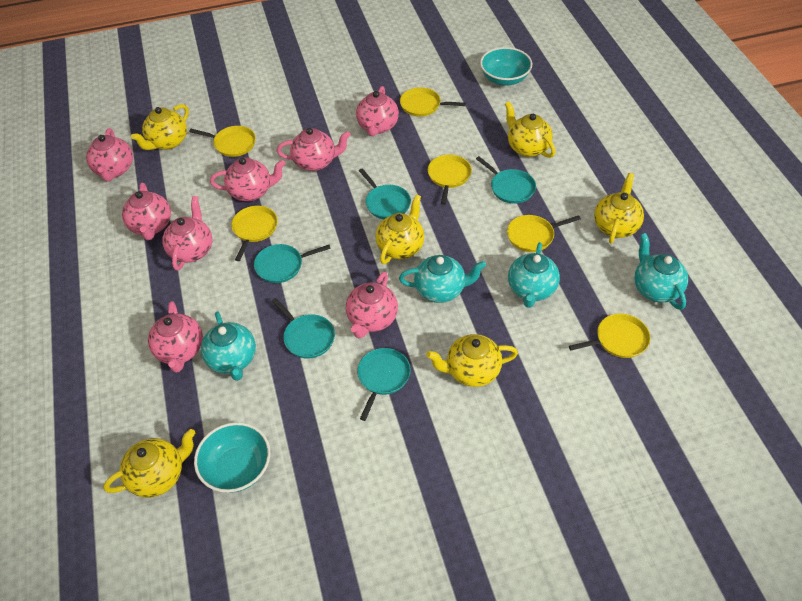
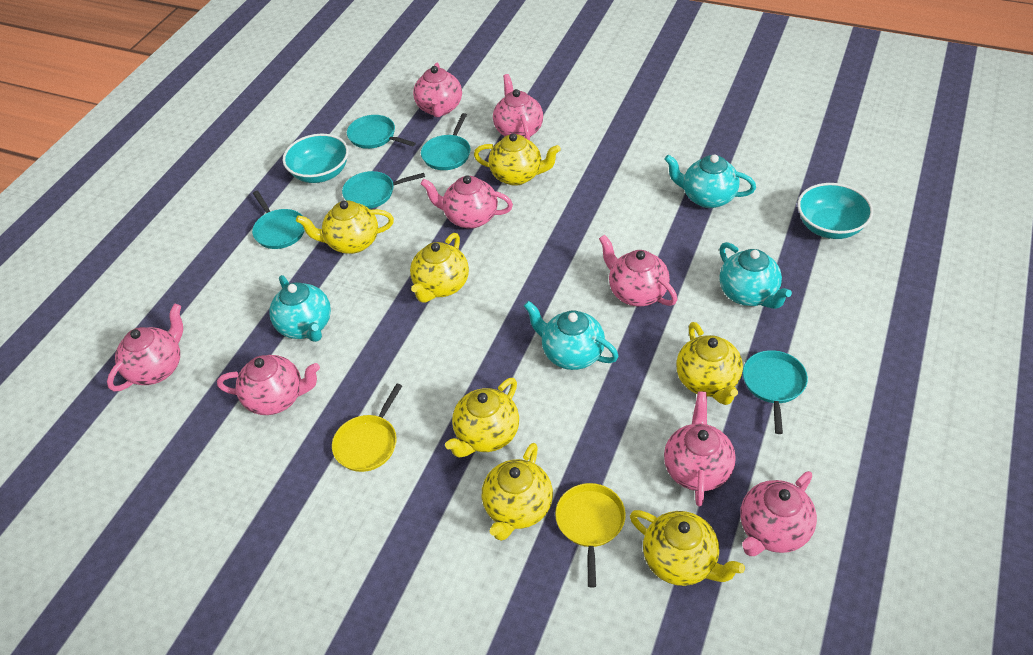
yellow pan: 6 -> 2
yellow teapot: 6 -> 7

